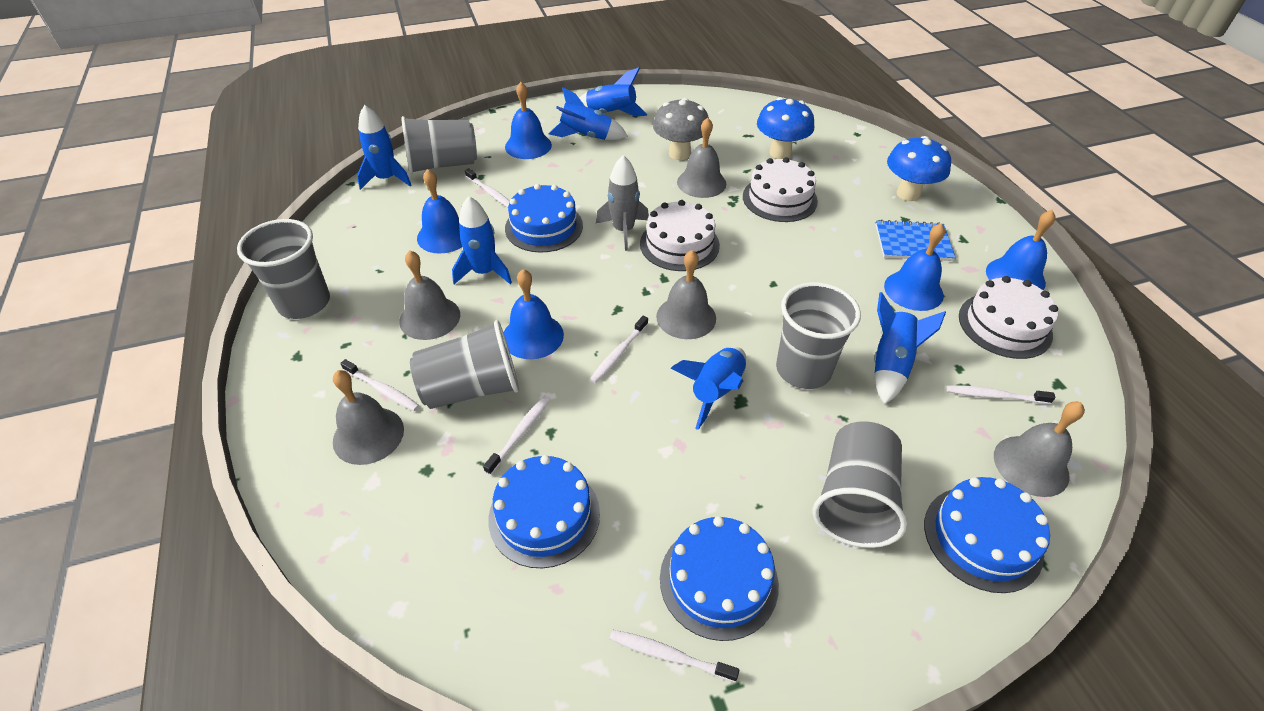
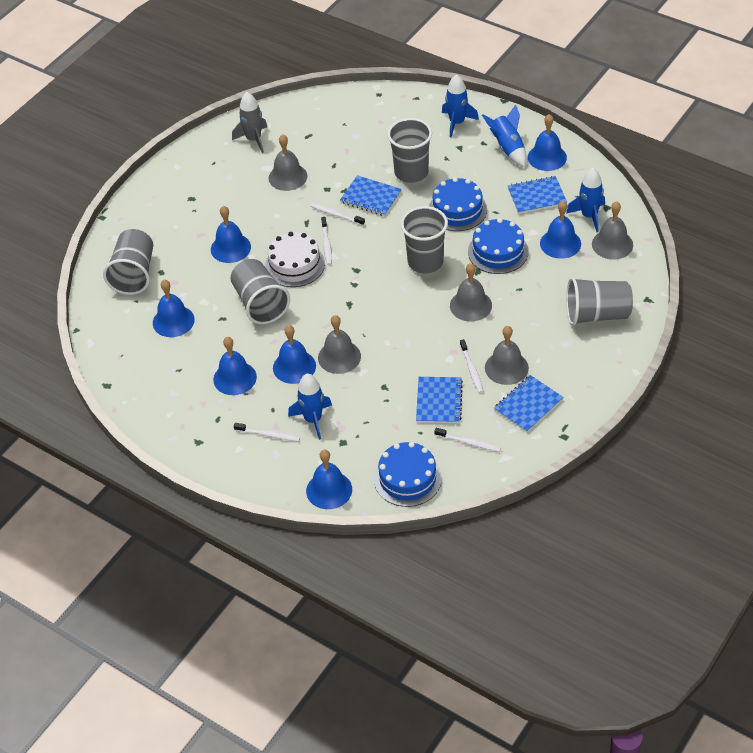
blue bell: 5 -> 7
blue cake: 4 -> 3
blue mushroom: 2 -> 0
blue notebook: 1 -> 4
blue rocket: 6 -> 4
grey mushroom: 1 -> 0
white cake: 3 -> 1
white toothbrush: 6 -> 5

